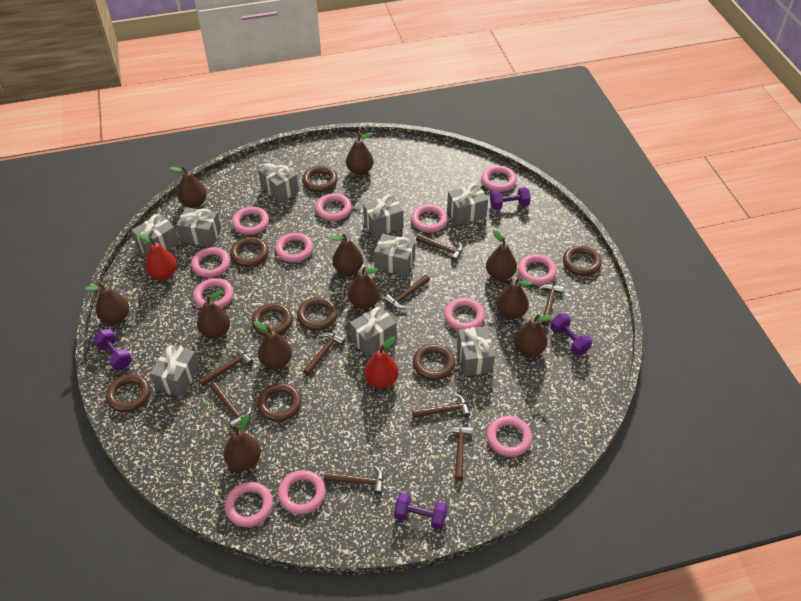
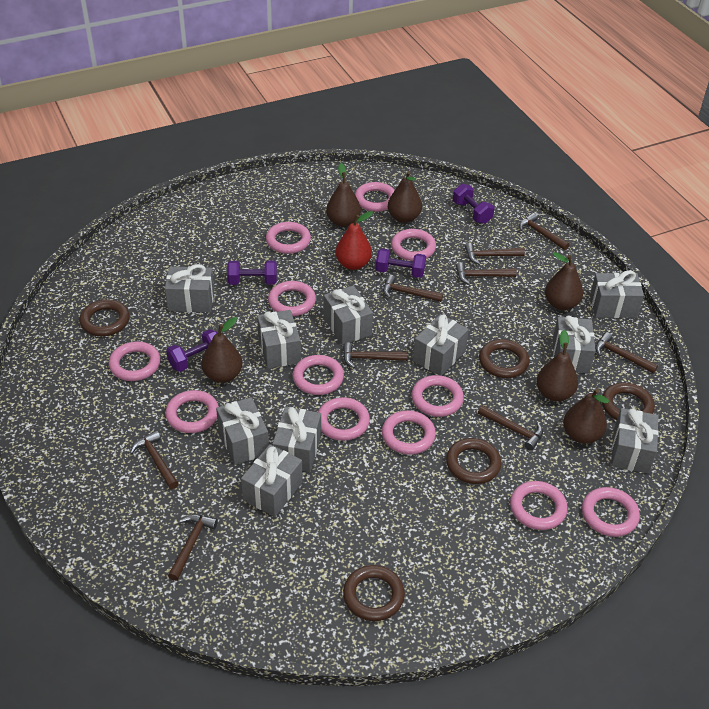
brown pear: 11 -> 6
brown ring: 8 -> 5
grey gift: 9 -> 10
red pear: 2 -> 1

